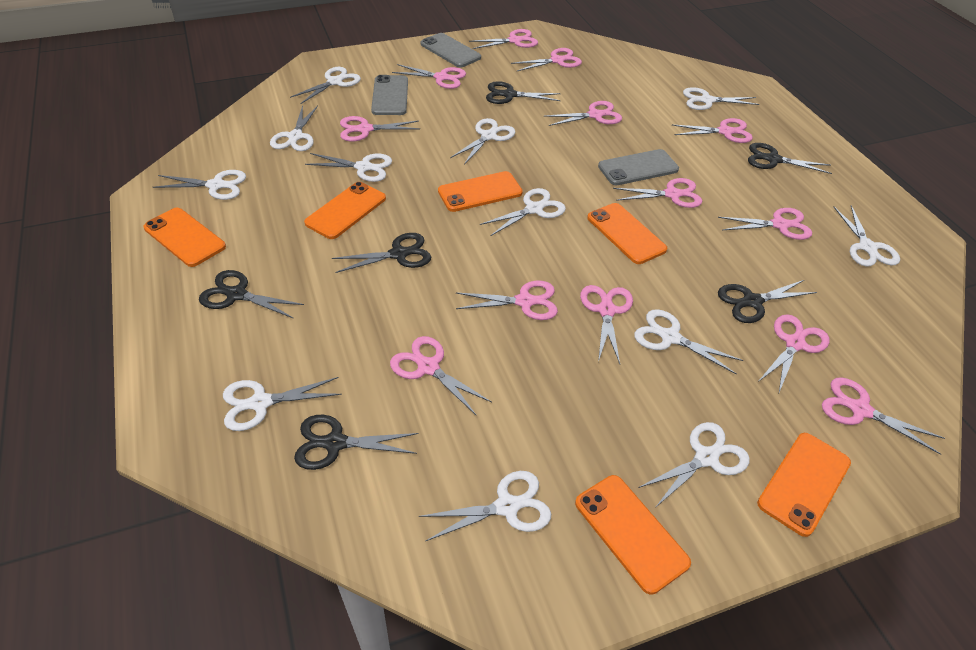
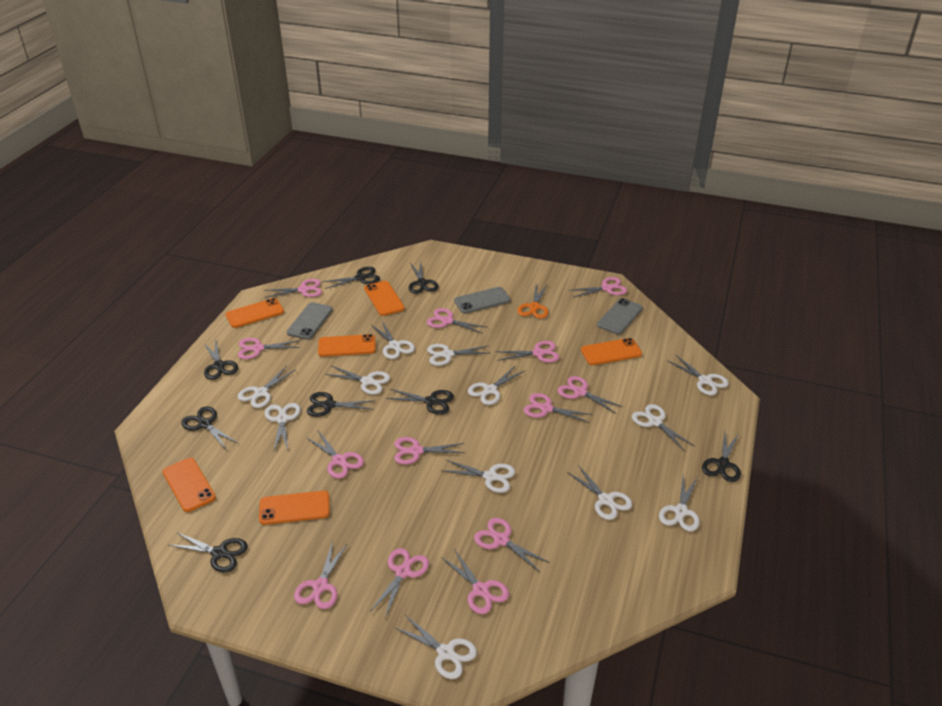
black scissors: 6 -> 8
orange scissors: 0 -> 1

